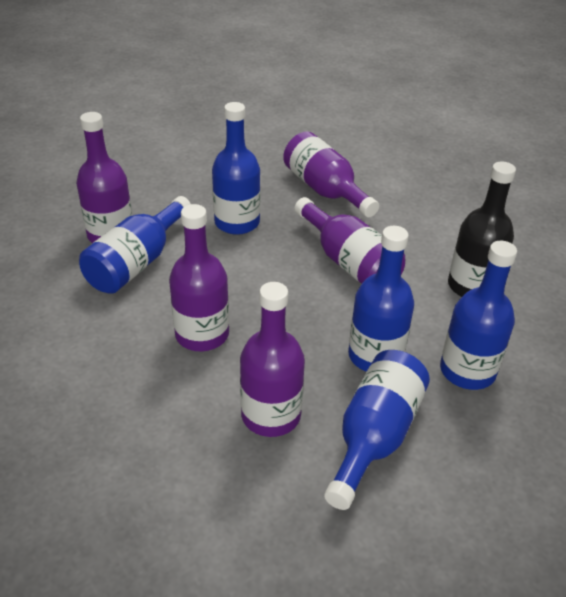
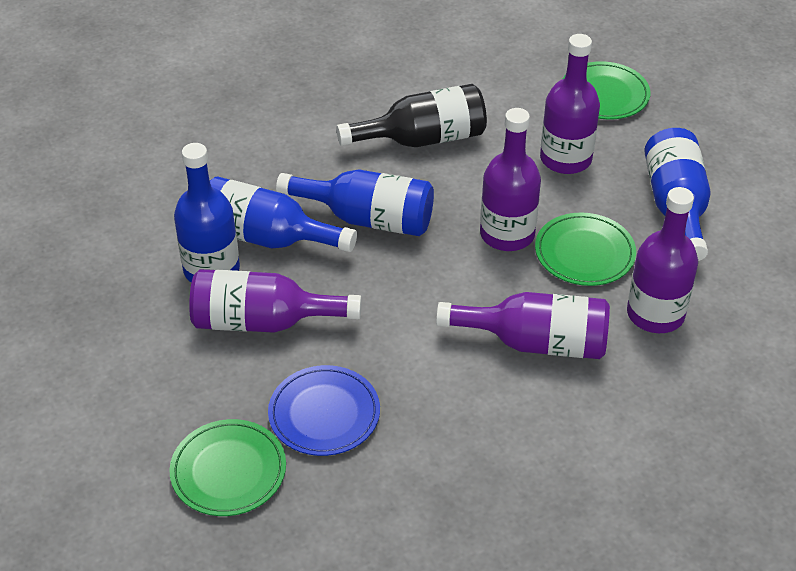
blue bottle: 5 -> 4
blue plate: 0 -> 1
green plate: 0 -> 3

